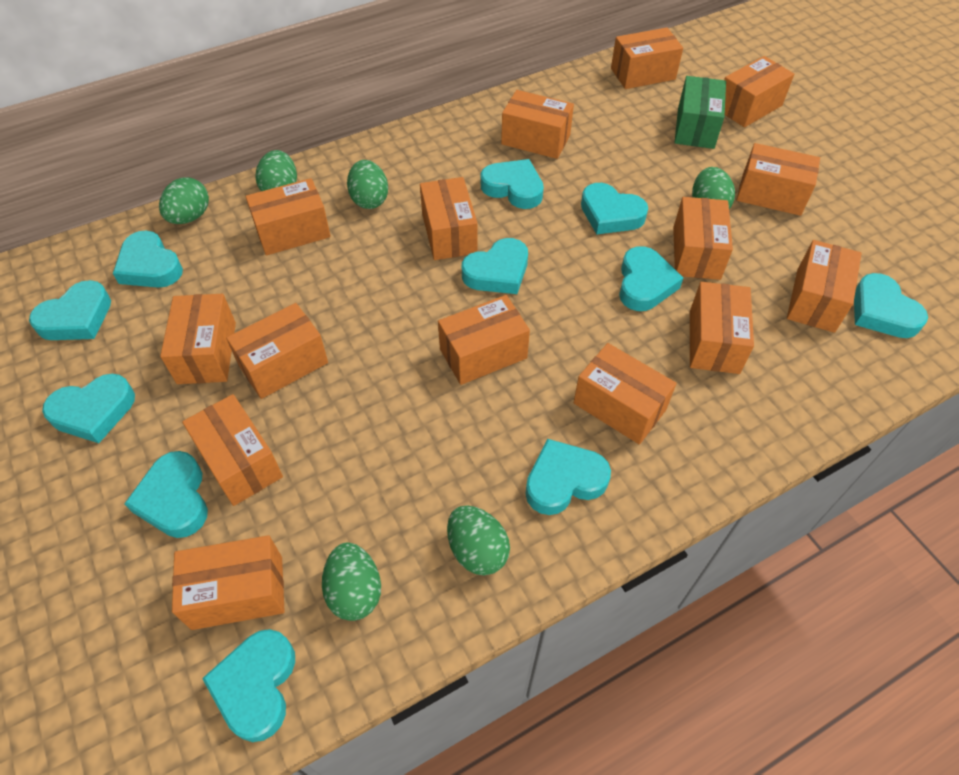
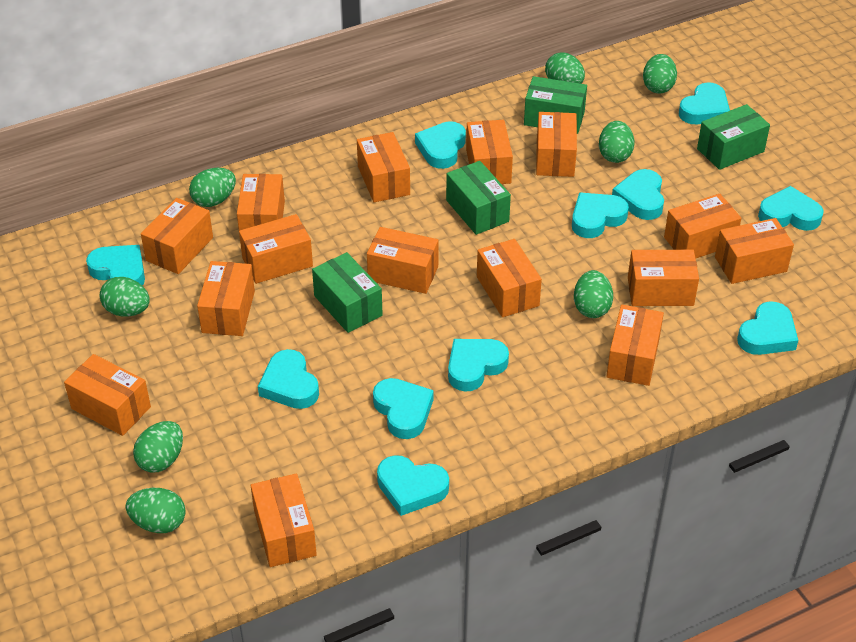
green box: 1 -> 4
green egg: 6 -> 8

